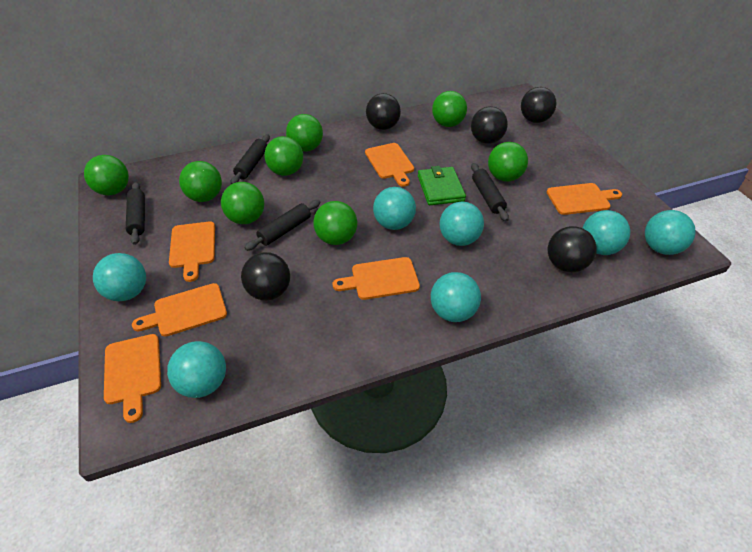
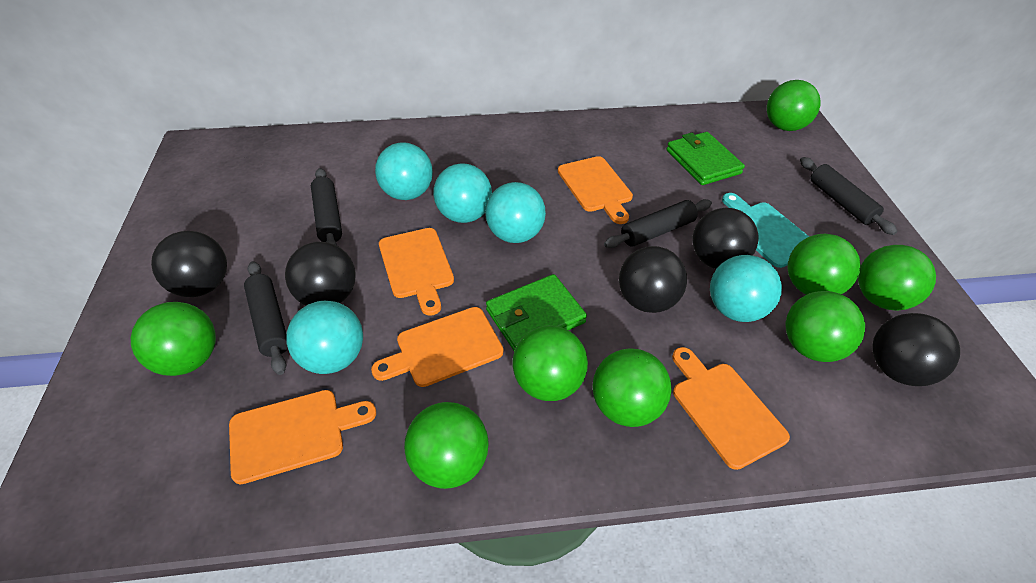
green wallet: 1 -> 2
orange cutting board: 6 -> 5
turquoise ball: 7 -> 5
turquoise cutting board: 0 -> 1

